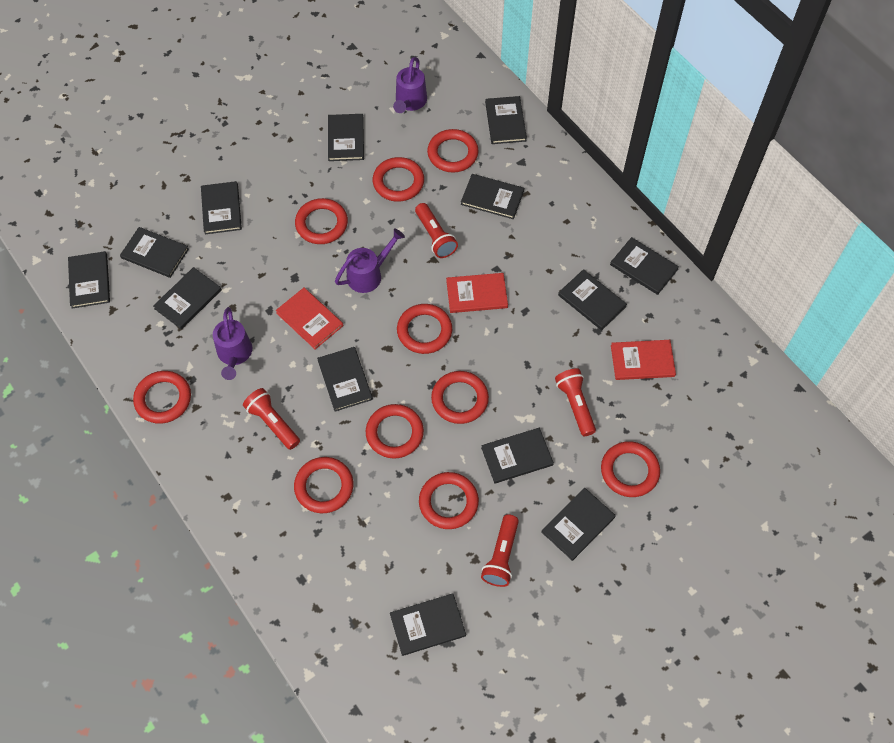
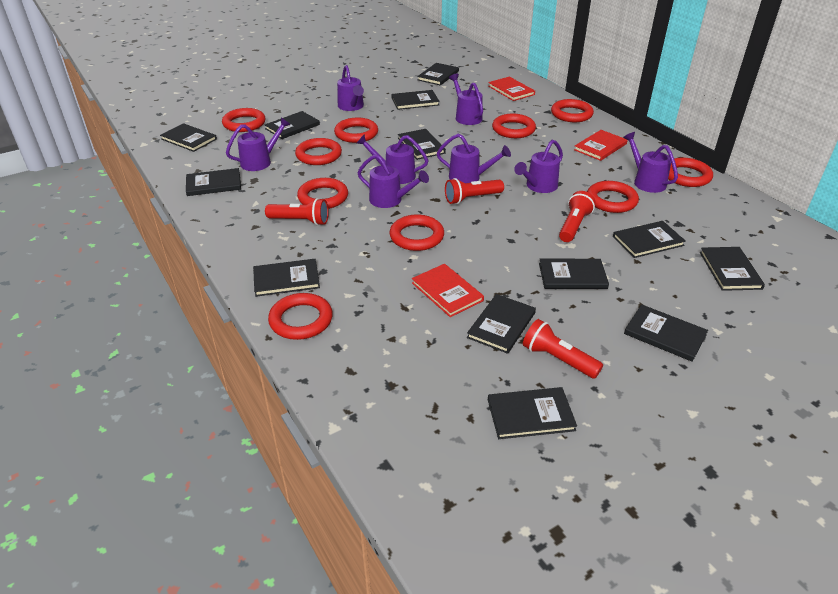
purple watering can: 3 -> 8

